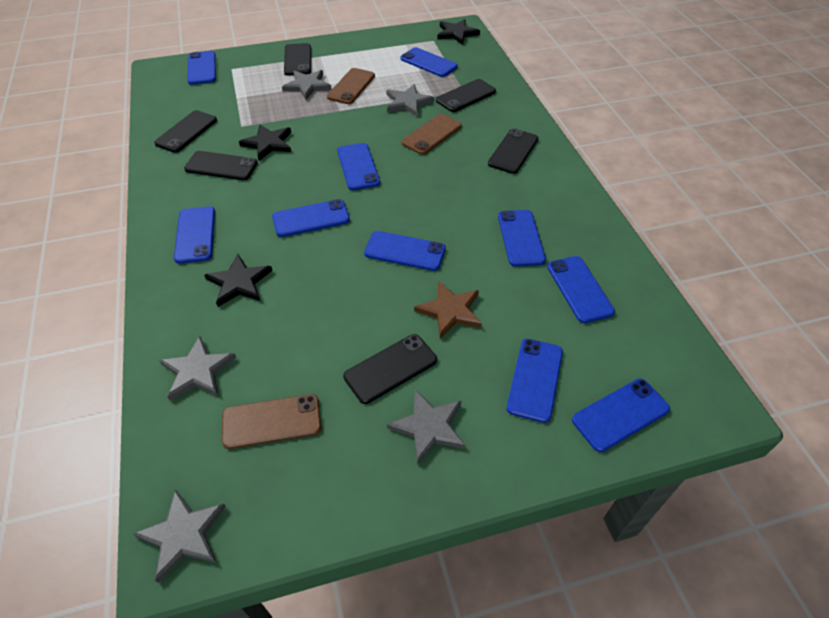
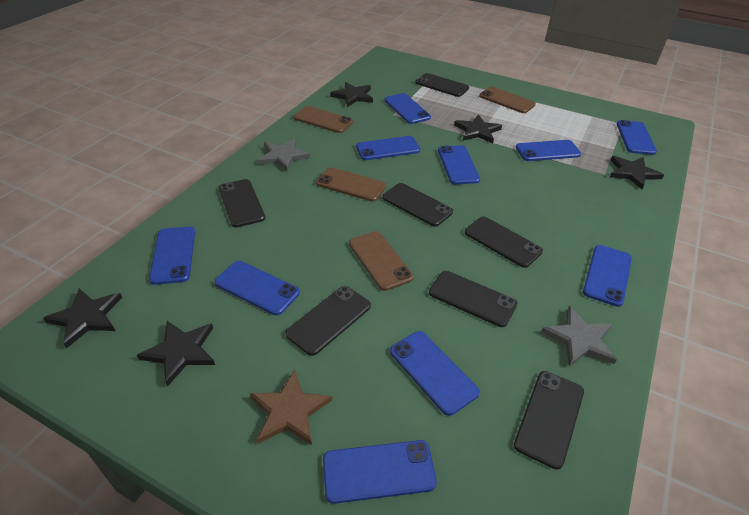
black phone: 6 -> 7
black star: 3 -> 5
brown phone: 3 -> 4
grey star: 5 -> 2

